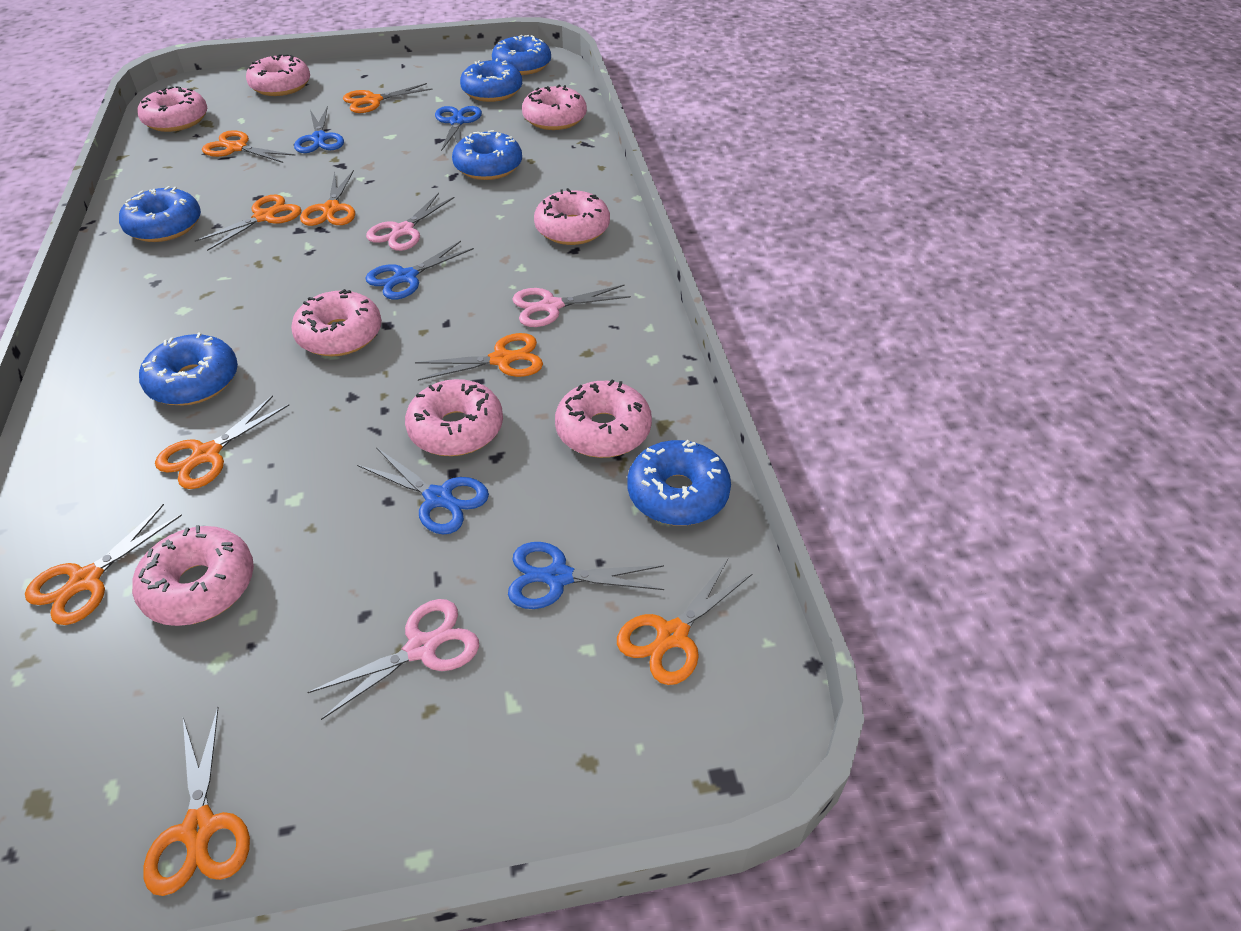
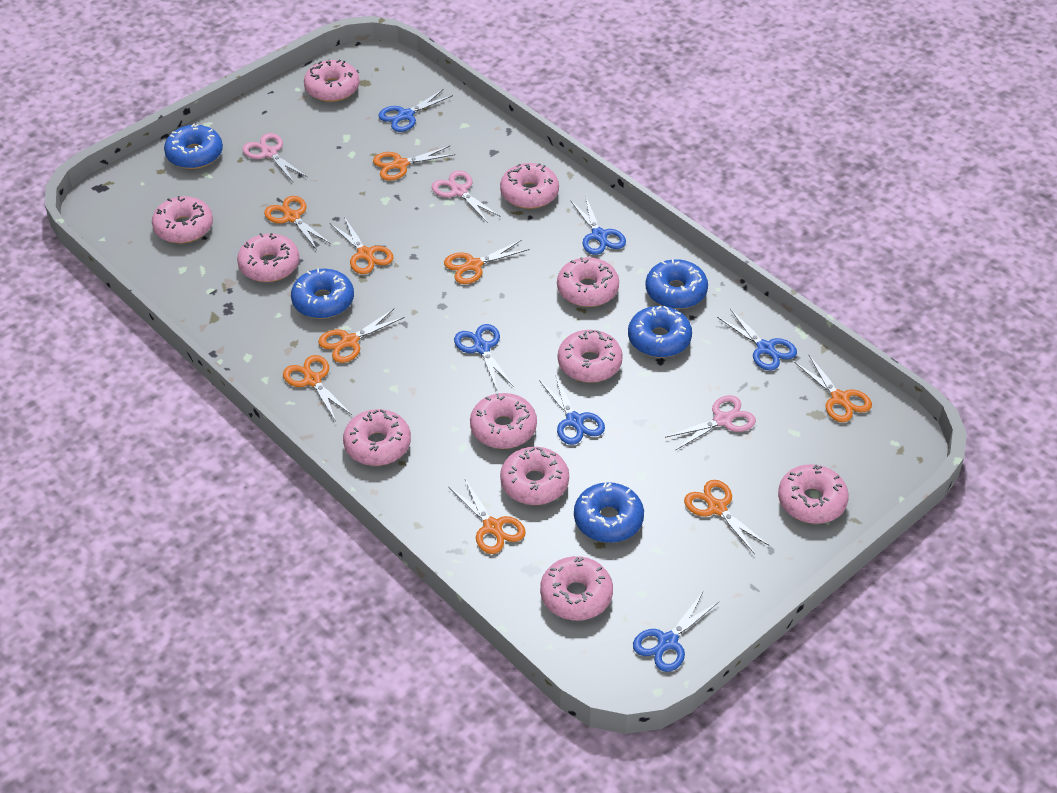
blue donut: 6 -> 5
blue scissors: 5 -> 6
pink donut: 8 -> 11

